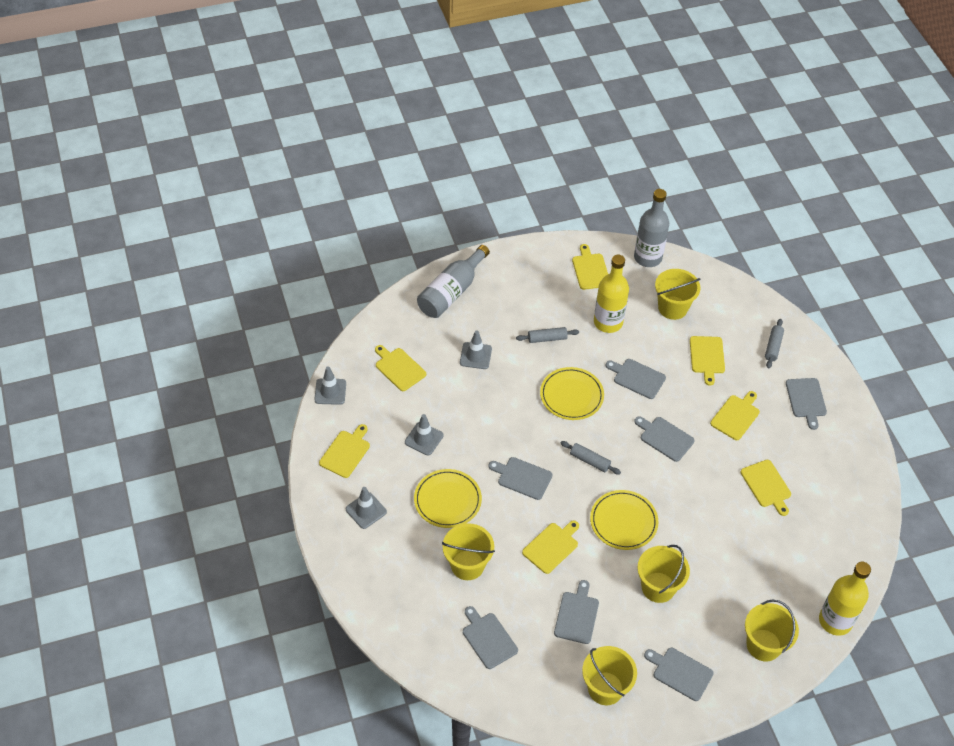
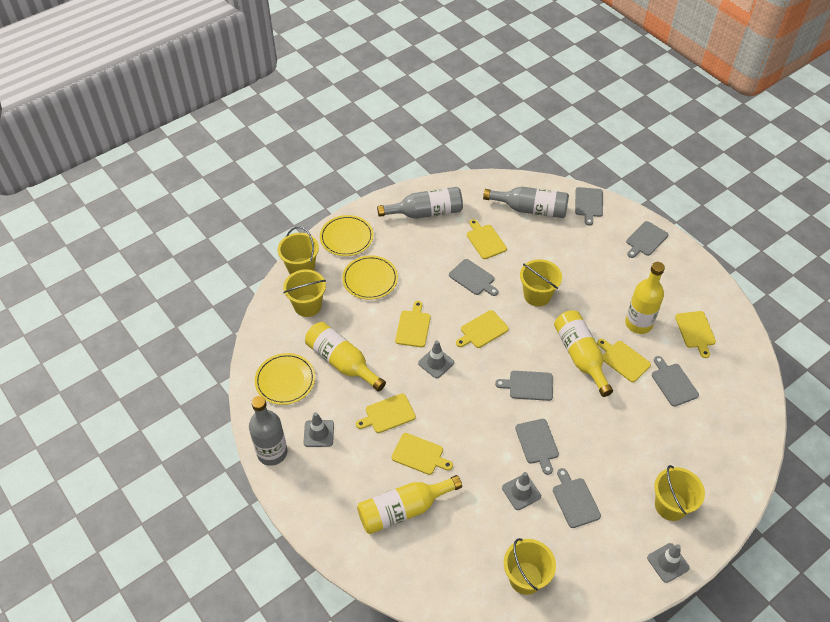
grey bottle: 2 -> 3
grey rolling pin: 3 -> 0
yellow bottle: 2 -> 4

